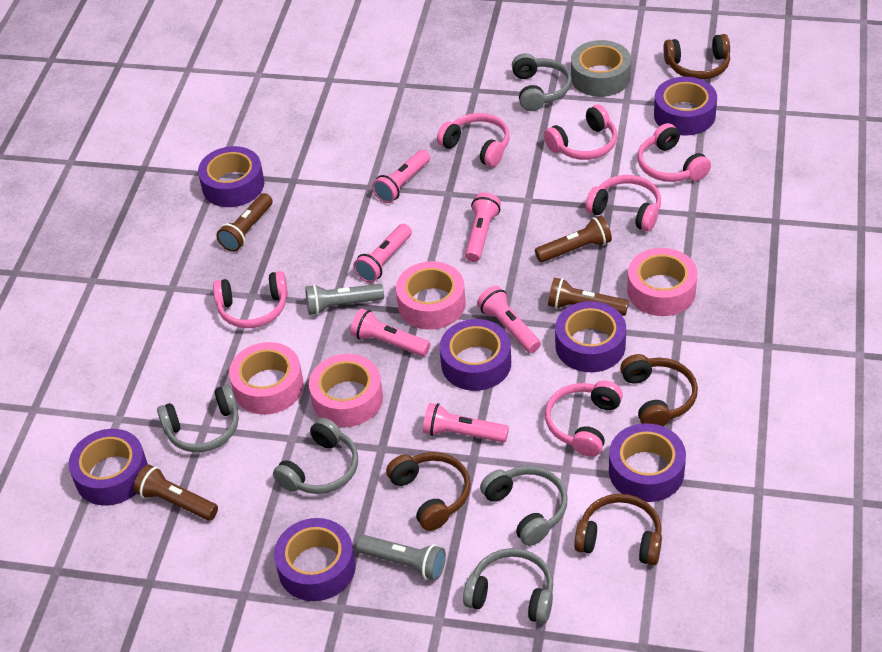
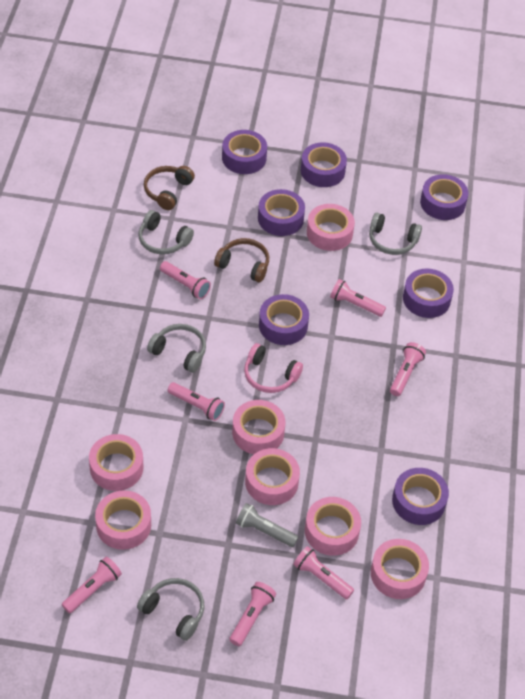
brown flashlight: 4 -> 0
brown headphones: 4 -> 2
grey flashlight: 2 -> 1
grey headphones: 5 -> 4
grey tape: 1 -> 0
pink flashlight: 6 -> 7
pink headphones: 6 -> 1
pink tape: 4 -> 7

